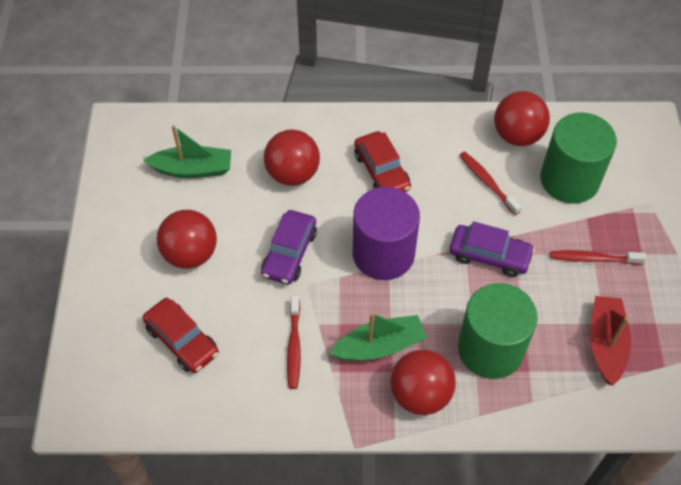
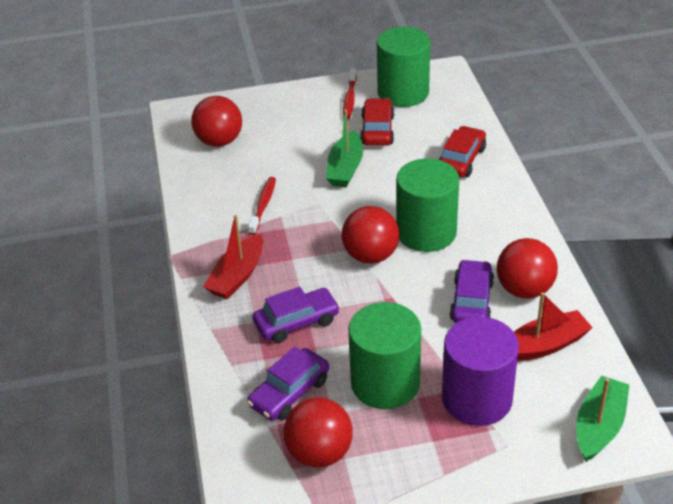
green cylinder: 2 -> 3
purple car: 2 -> 3
red boat: 1 -> 2
red toothbrush: 3 -> 2

